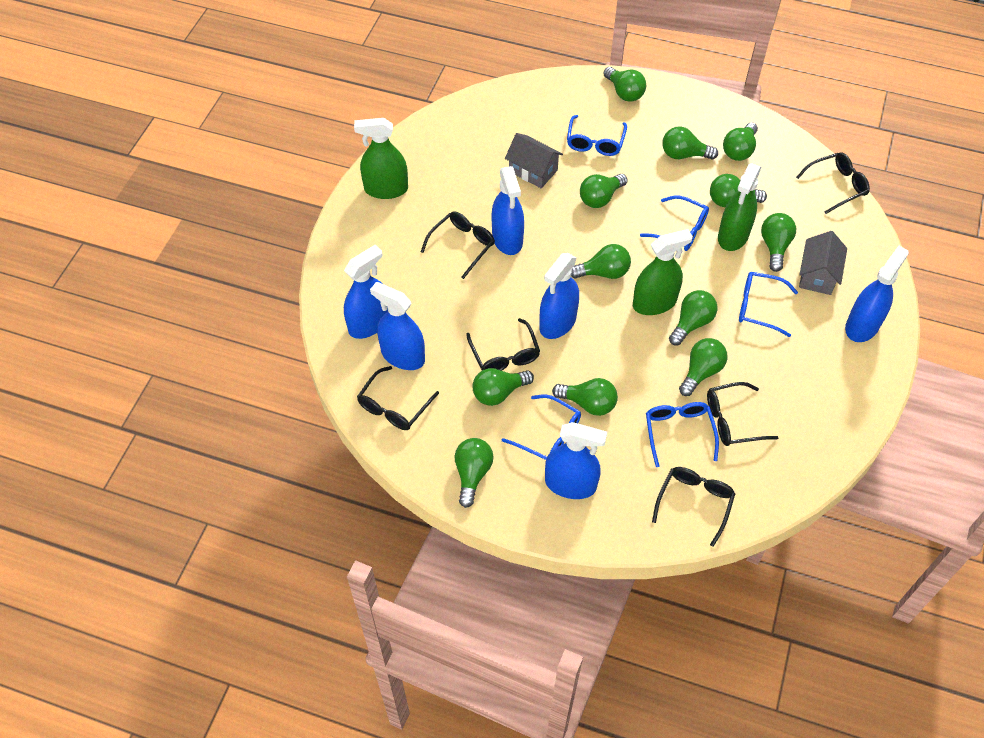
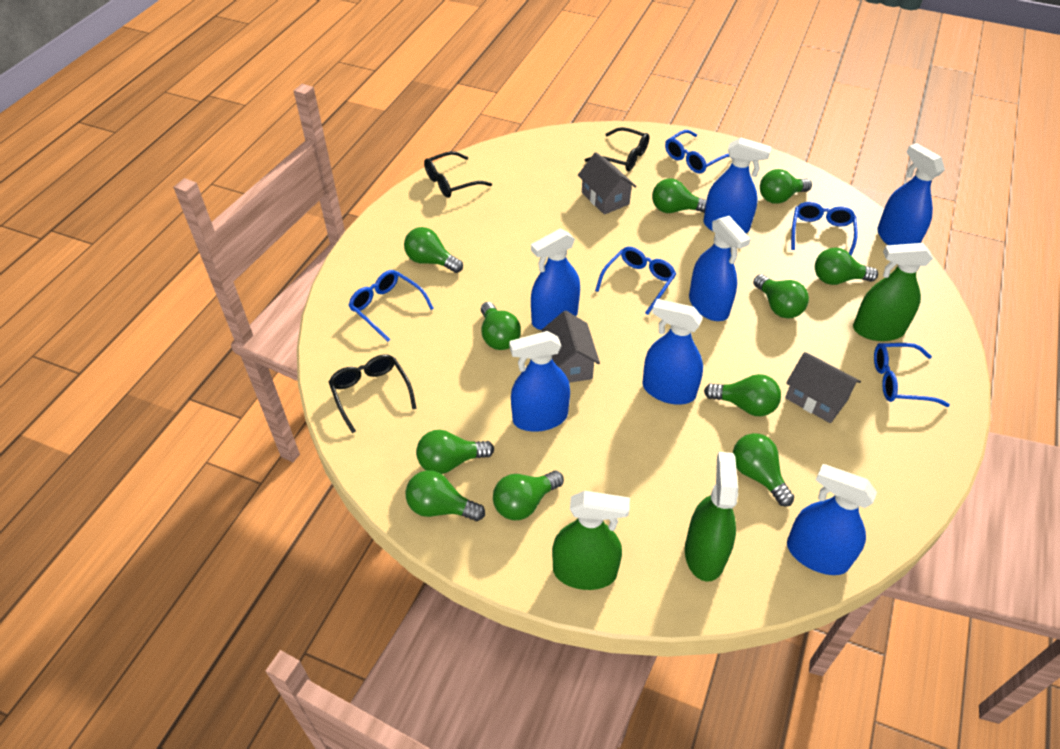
black glasses: 6 -> 3
blue spray bottle: 6 -> 7
green light bulb: 12 -> 11
grey house: 2 -> 3

